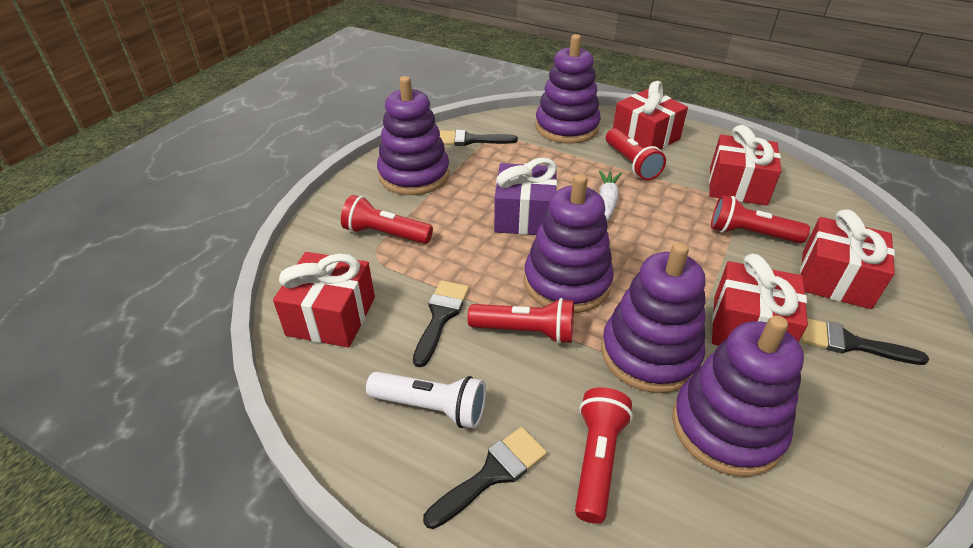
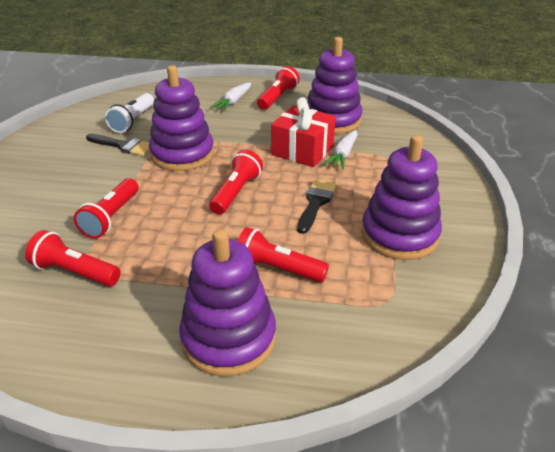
black brush: 4 -> 2
purple gift: 1 -> 0
purple stacking toy: 5 -> 4
red gift: 5 -> 1
white carrot: 1 -> 2

